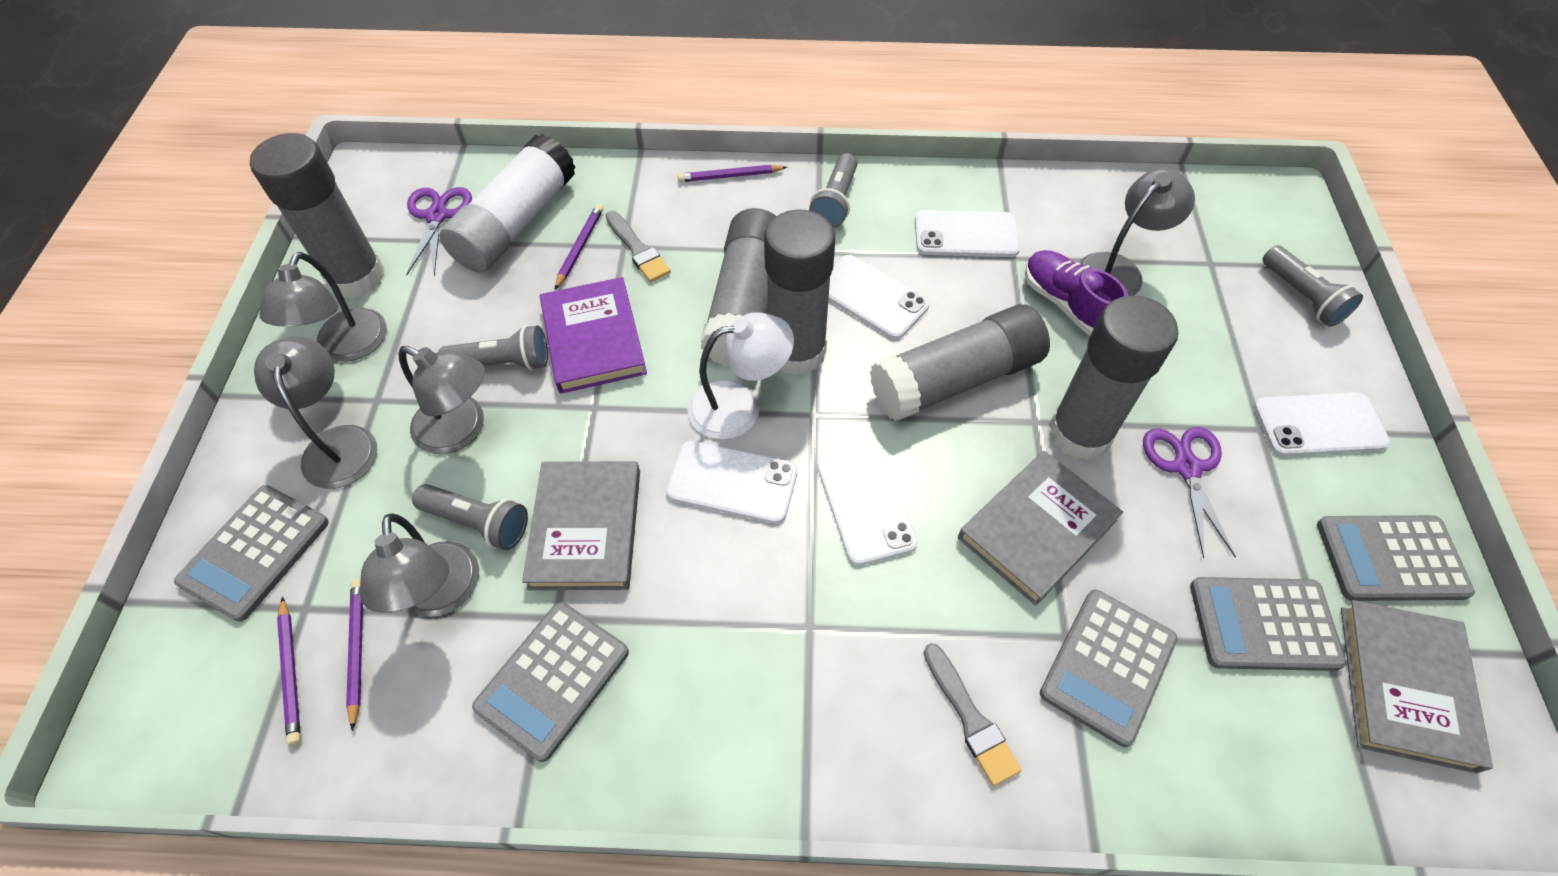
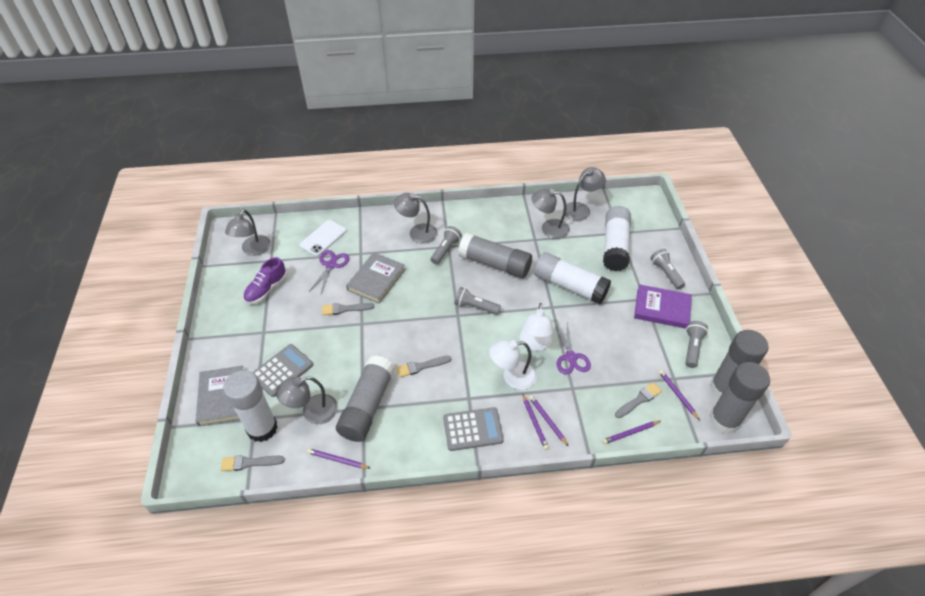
grey book: 3 -> 2
grey brush: 2 -> 4
grey calculator: 5 -> 2
grey glue stick: 5 -> 4
purple pencil: 4 -> 5
white glue stick: 1 -> 3
white lamp: 1 -> 2
white phone: 5 -> 1

